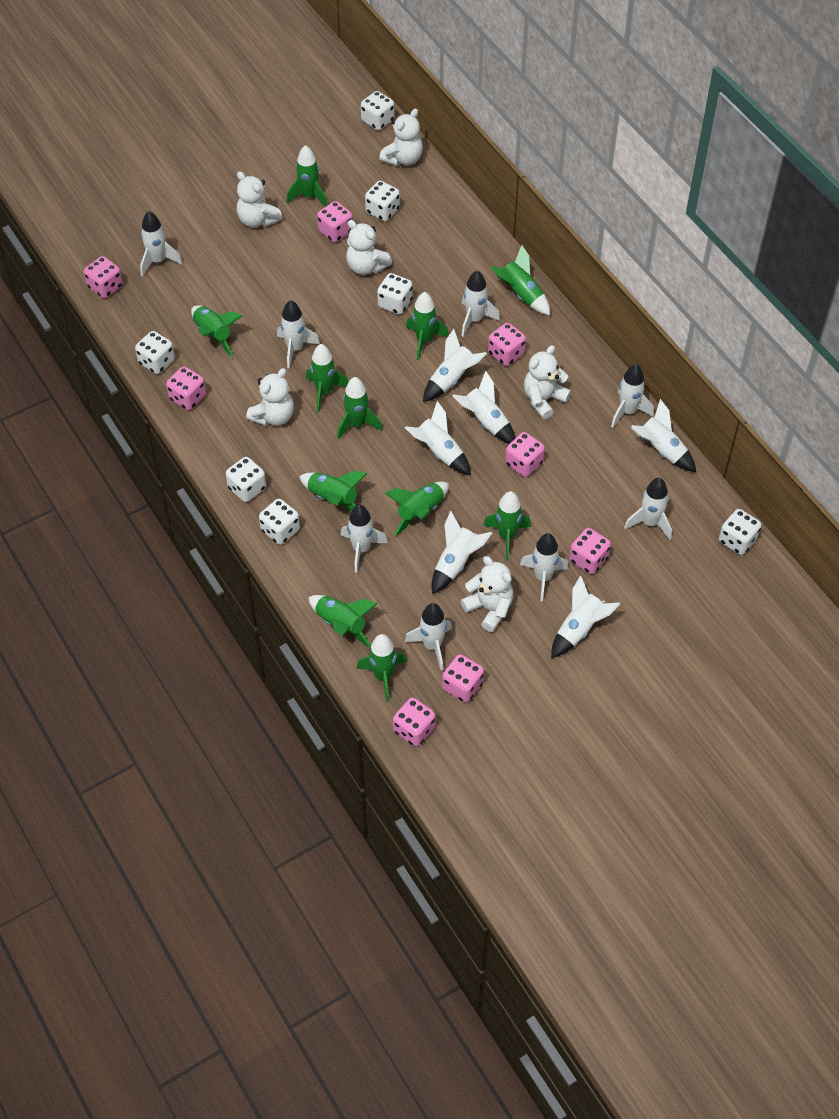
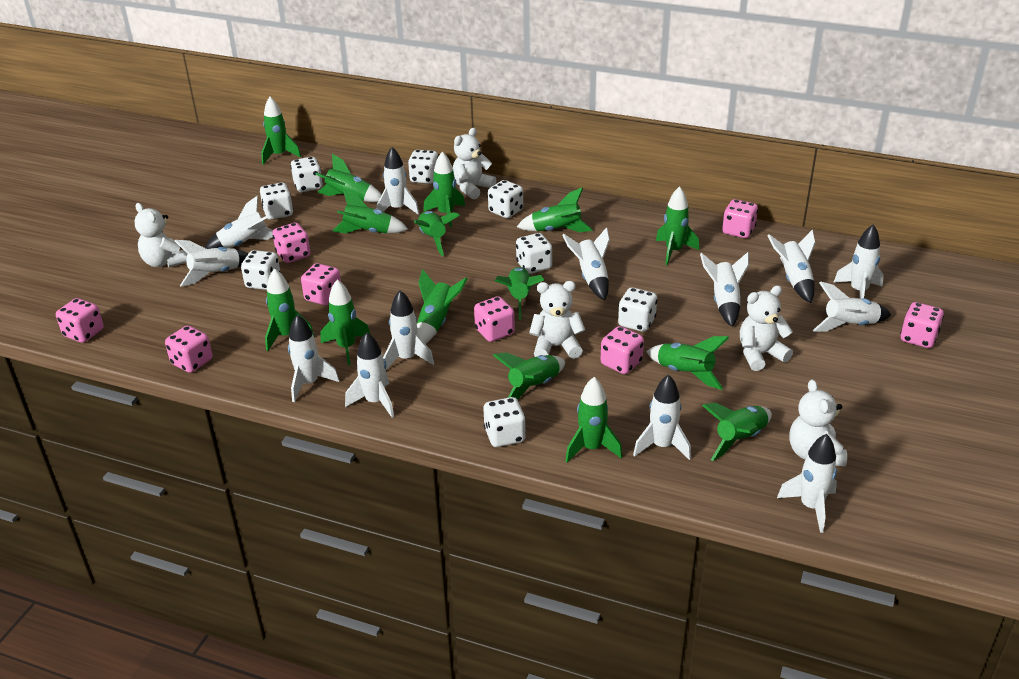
green rocket: 11 -> 15
white dice: 7 -> 8
white rocket: 14 -> 13
white teddy bear: 6 -> 5

